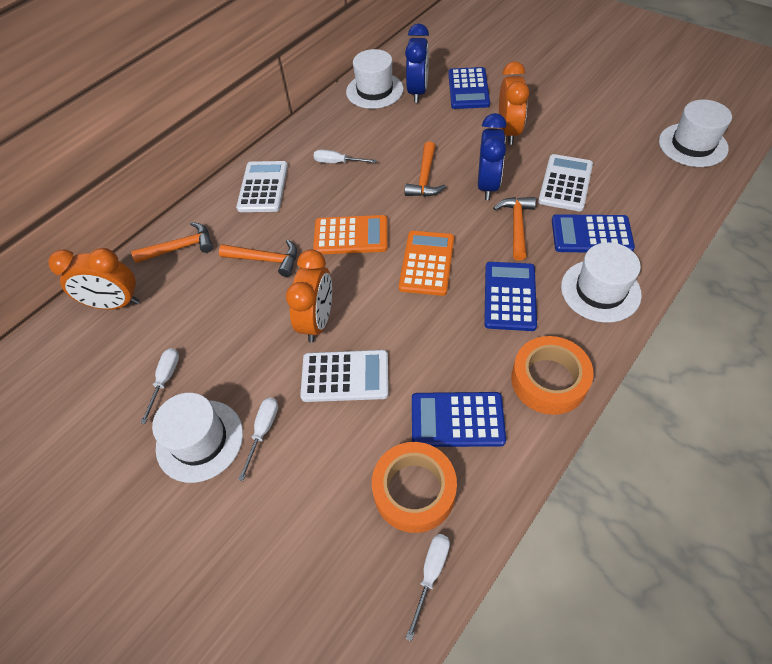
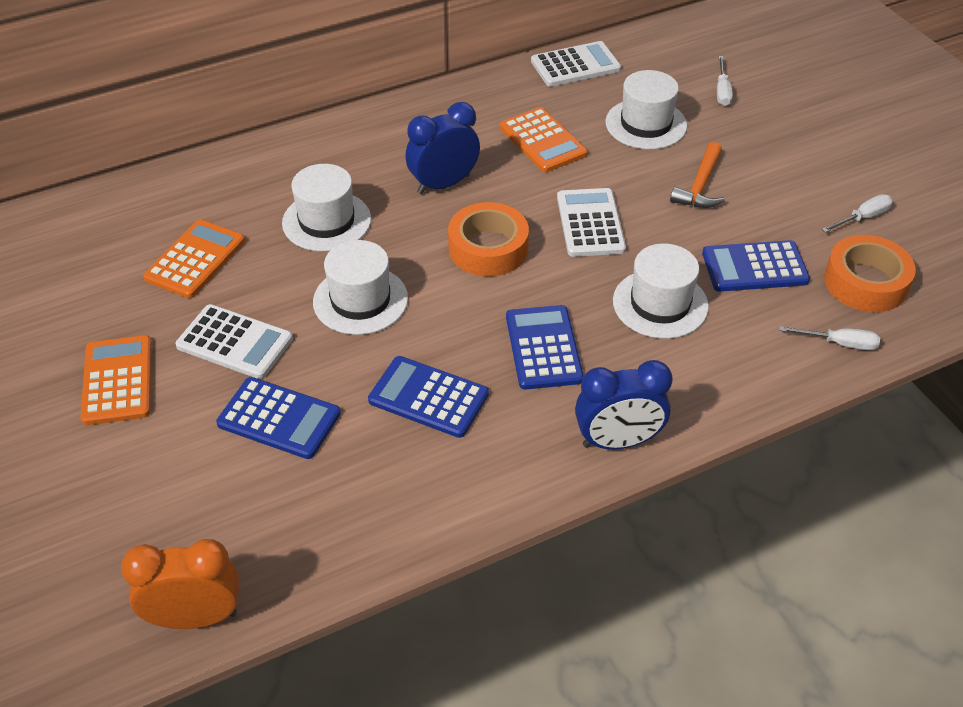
orange calculator: 2 -> 3
orange clock: 3 -> 1
orange hammer: 4 -> 1
white screwdriver: 4 -> 3

